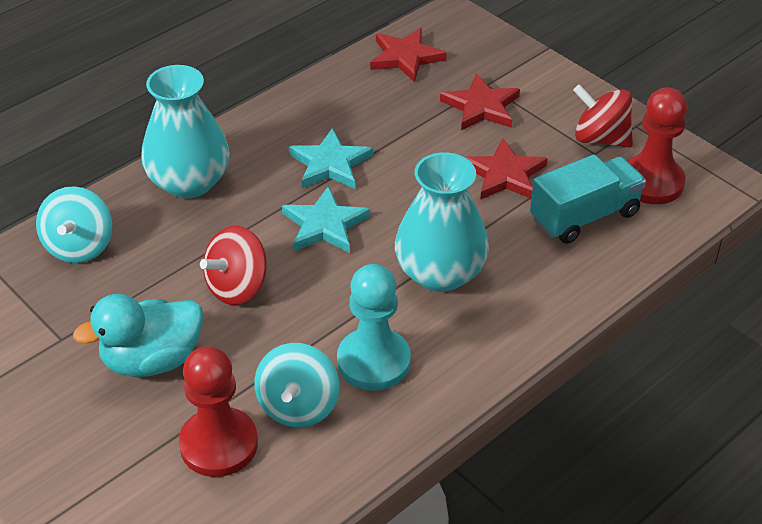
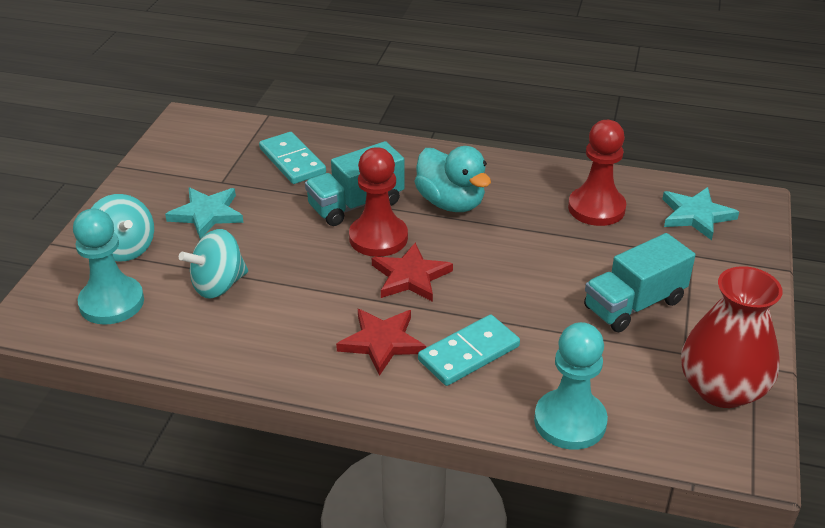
red spinning top: 2 -> 0
red star: 3 -> 2
red vase: 0 -> 1
turquoise domino: 0 -> 2
turquoise pawn: 1 -> 2
turquoise truck: 1 -> 2
turquoise vase: 2 -> 0

